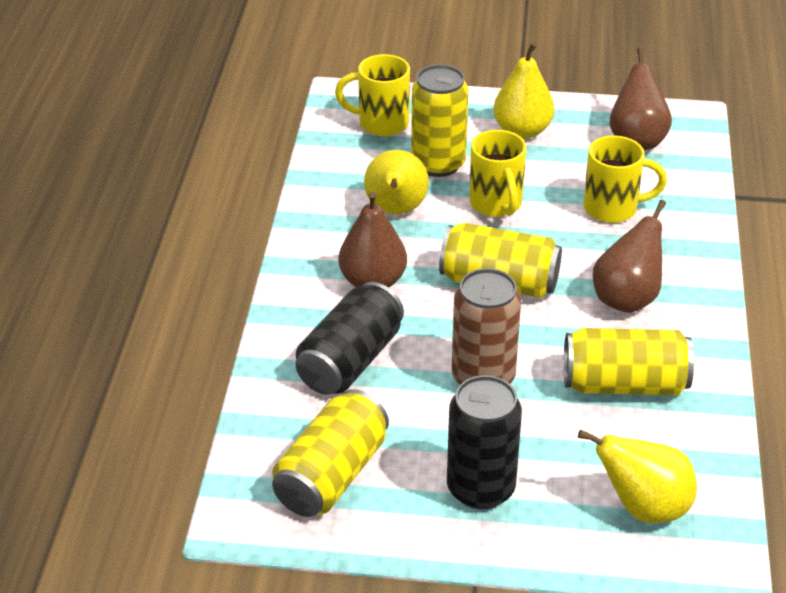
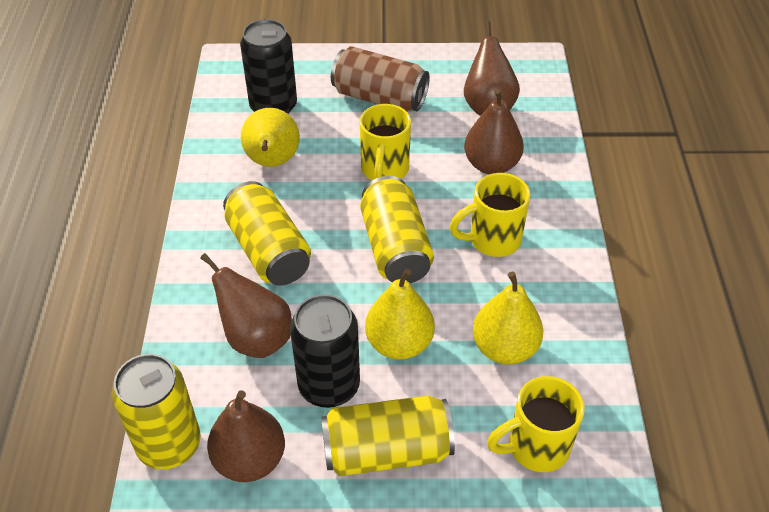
brown pear: 3 -> 4

